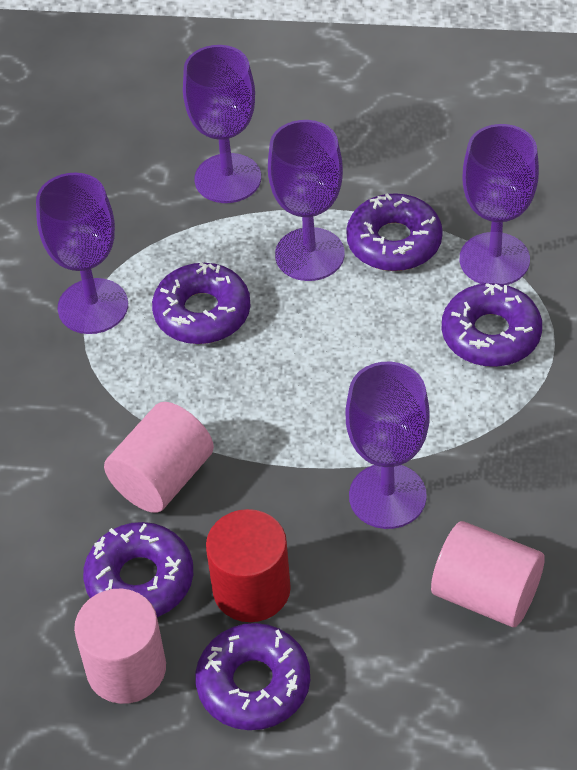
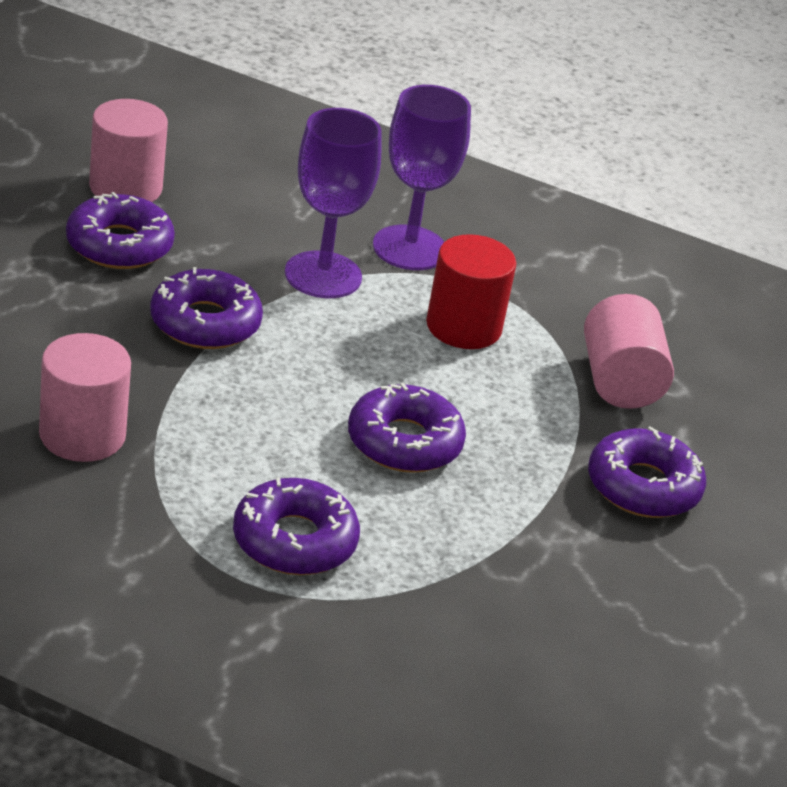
purple goblet: 5 -> 2

